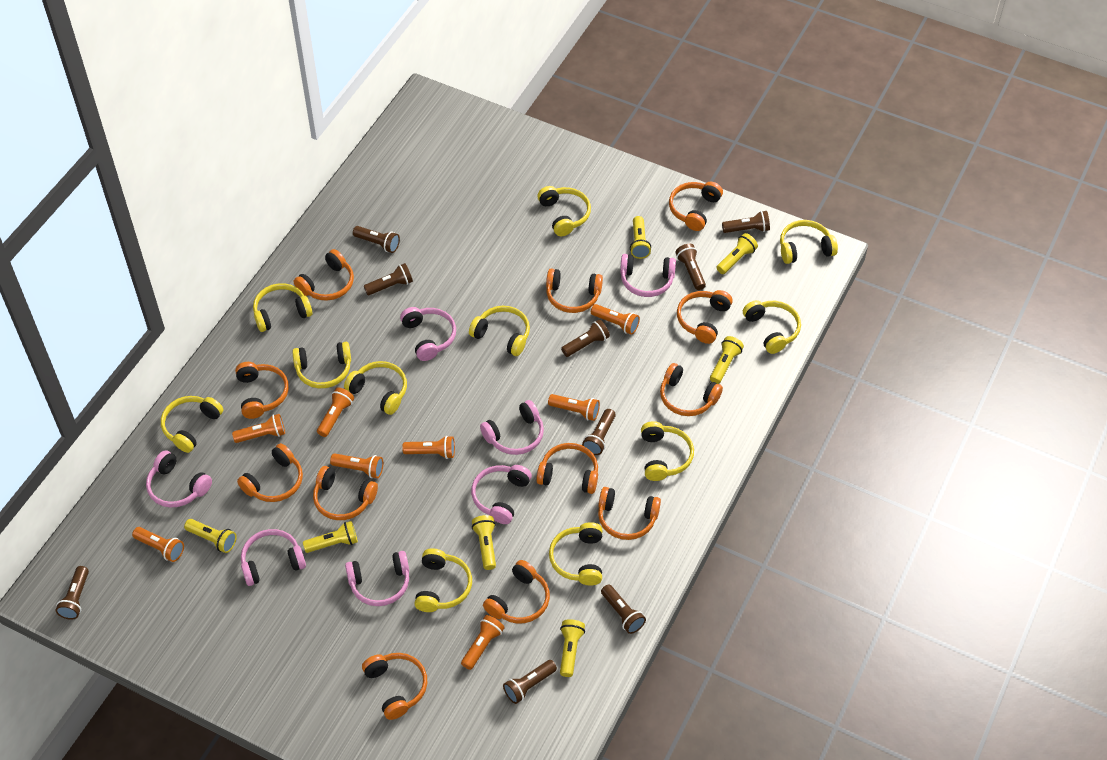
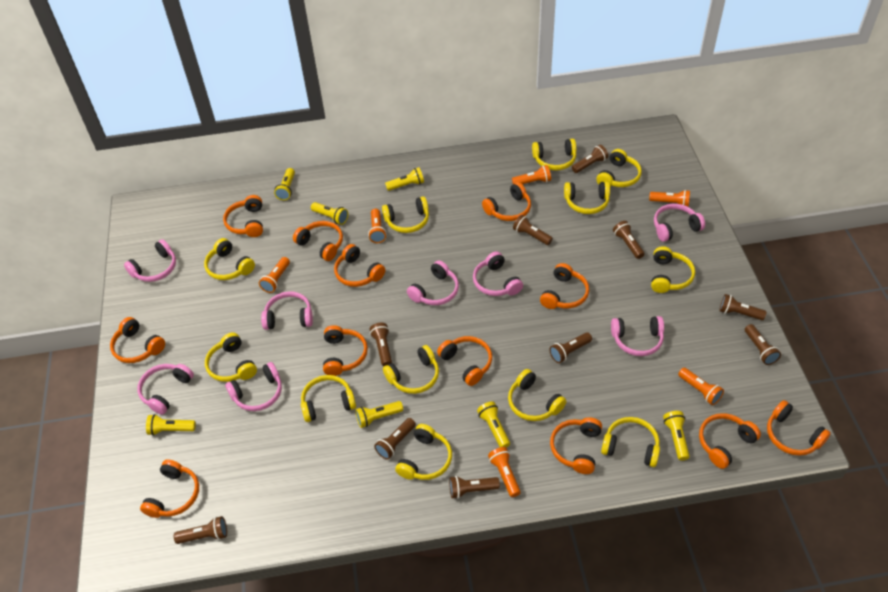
brown flashlight: 9 -> 10
orange flashlight: 8 -> 6
pink headphones: 7 -> 8
yellow headphones: 11 -> 12

